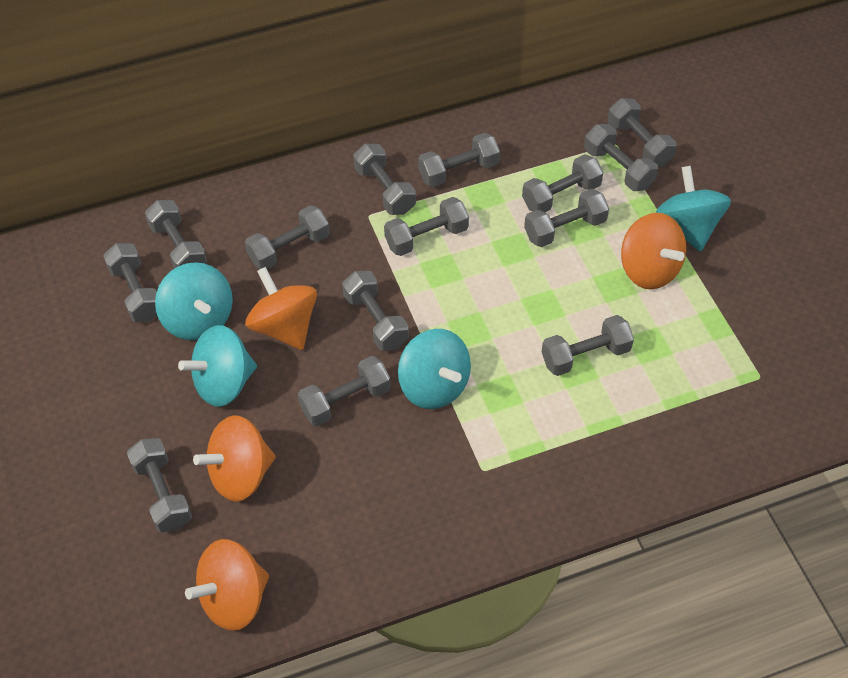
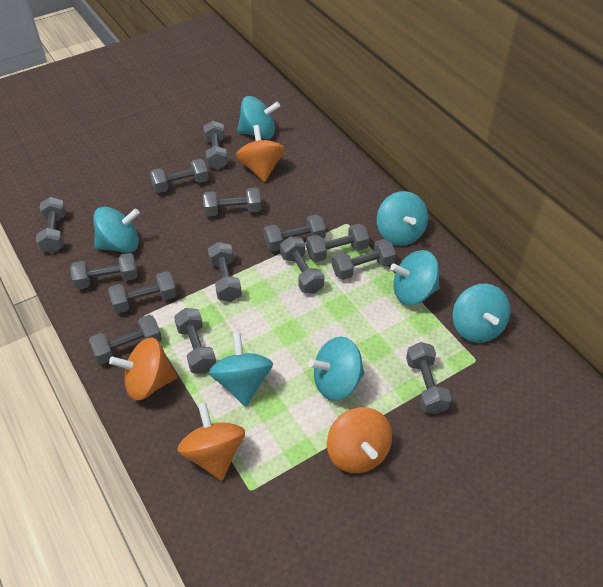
turquoise spinning top: 4 -> 7

